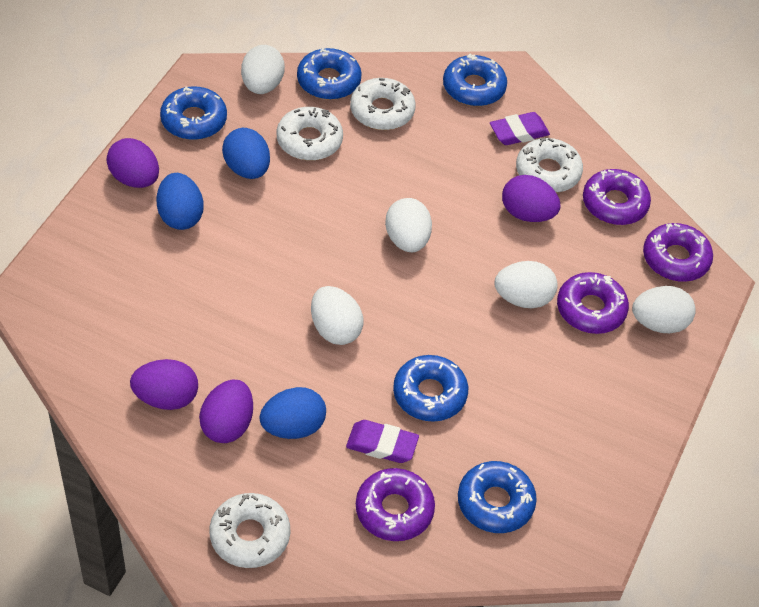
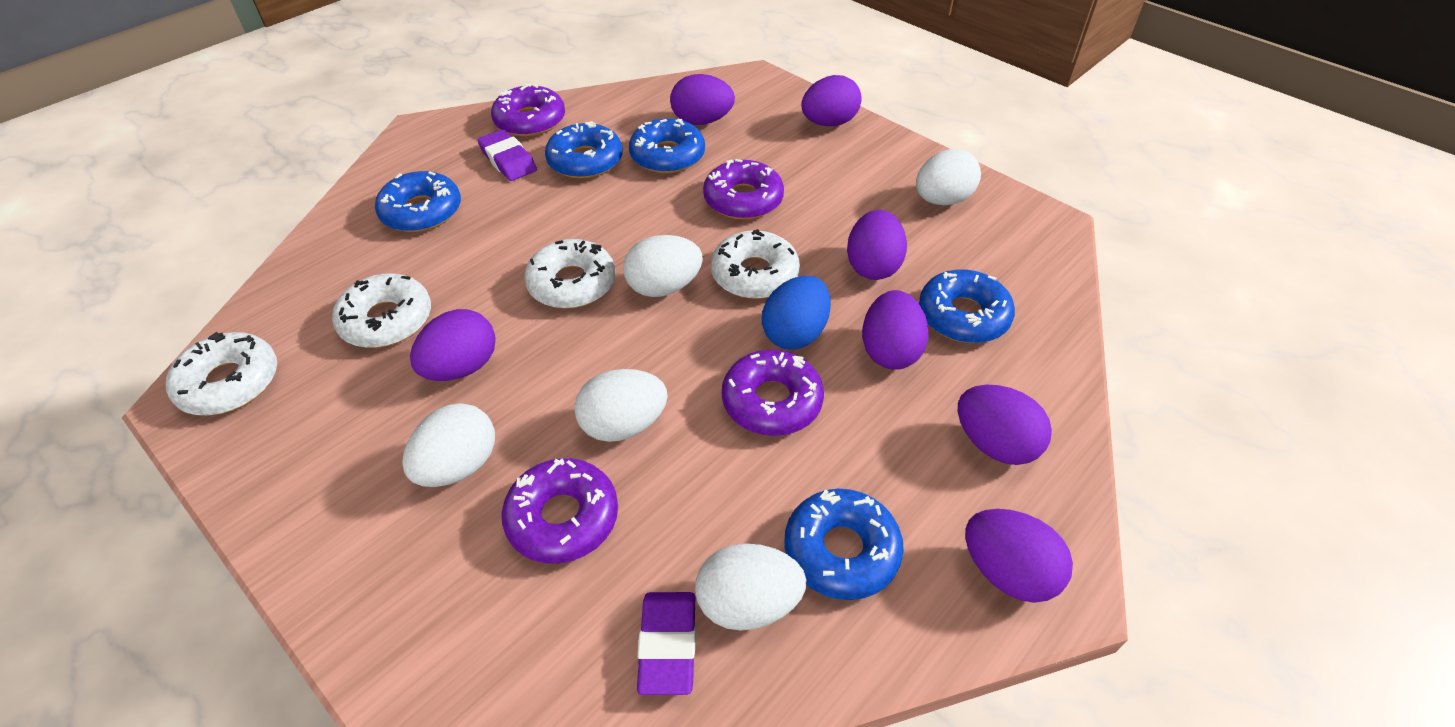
blue egg: 3 -> 1
purple egg: 4 -> 7

